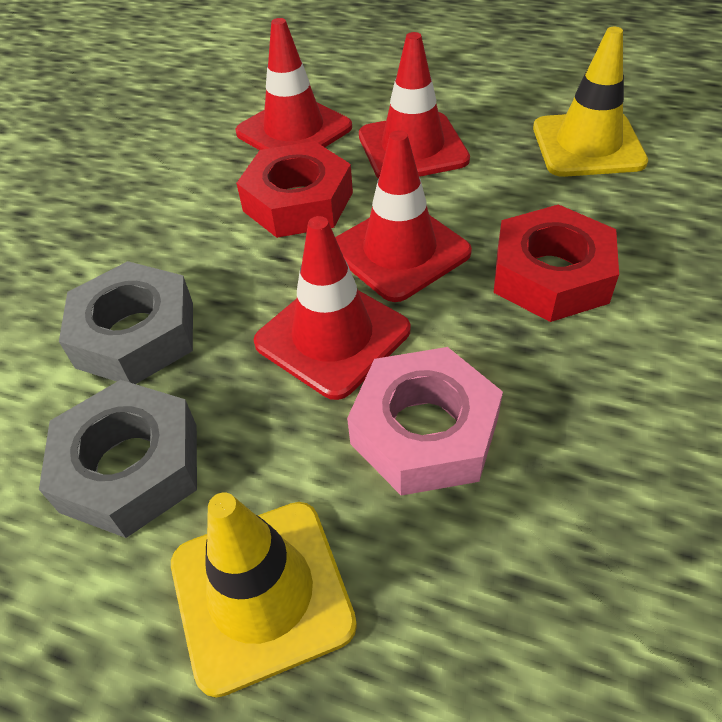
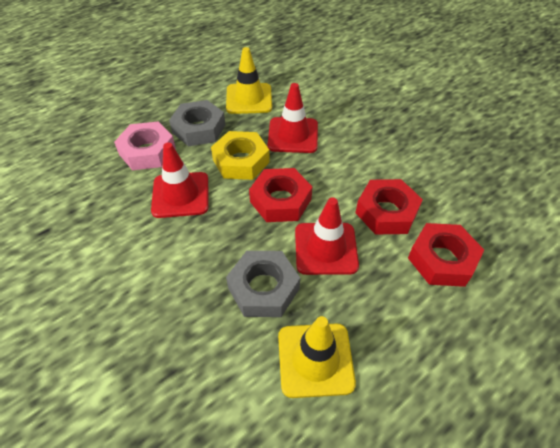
red nut: 2 -> 3
red traffic cone: 4 -> 3
yellow nut: 0 -> 1

